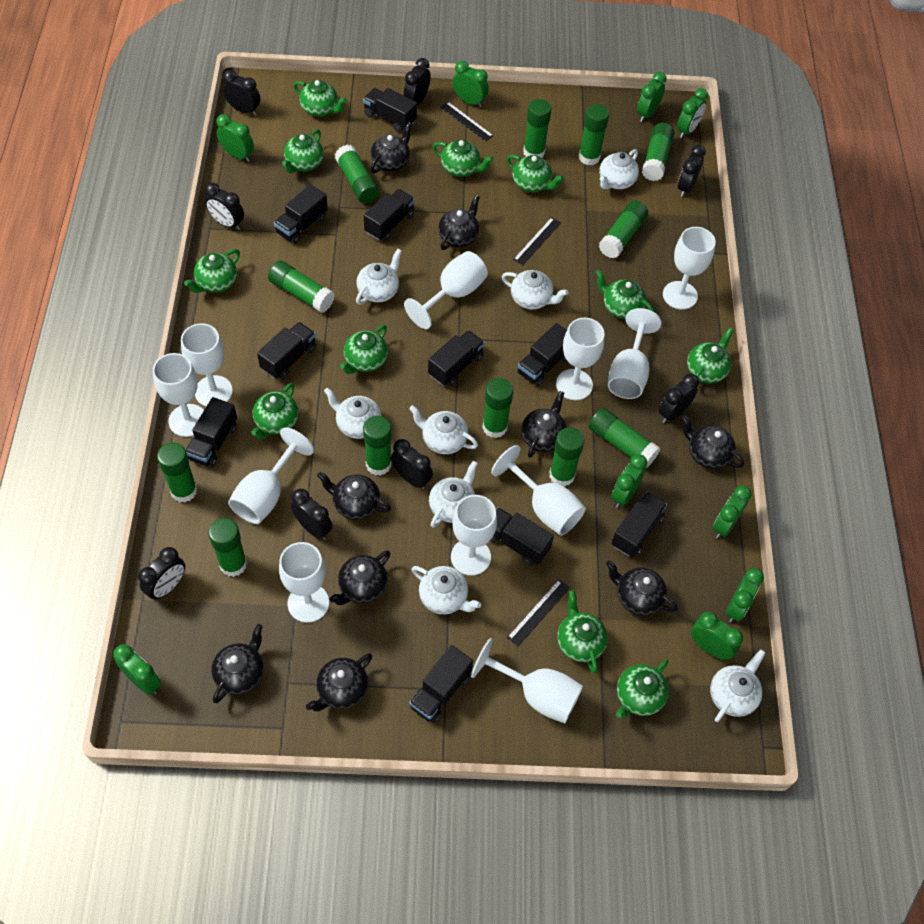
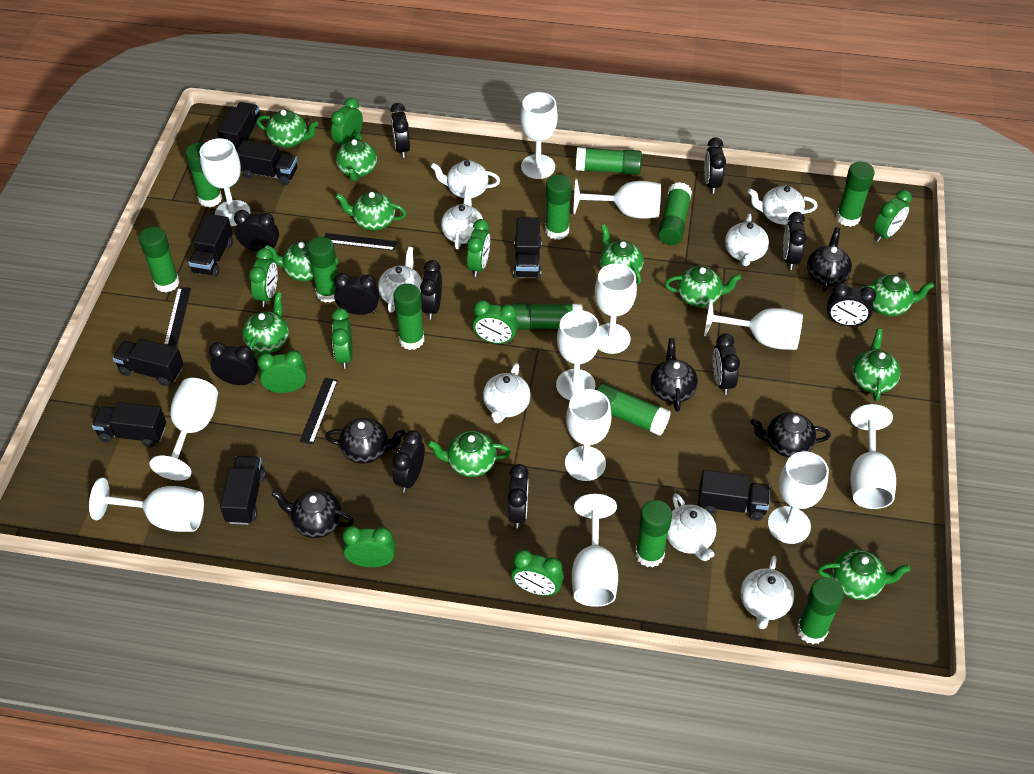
black clock: 8 -> 11
black teapot: 9 -> 5
black truck: 10 -> 8
white goblet: 11 -> 12

